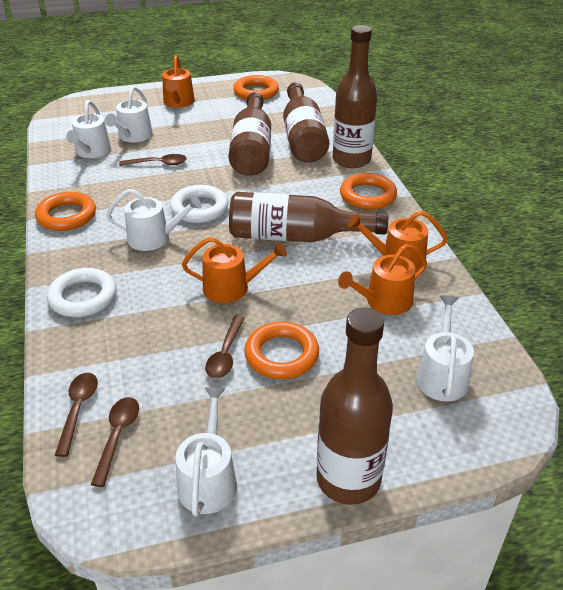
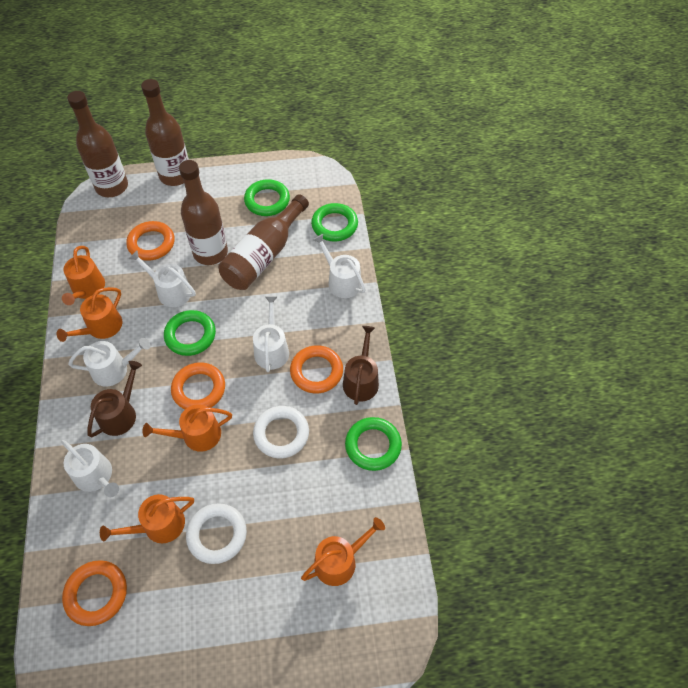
brown bottle: 5 -> 4
brown spoon: 4 -> 0
brown watering can: 0 -> 2
green ring: 0 -> 4
orange watering can: 4 -> 5

